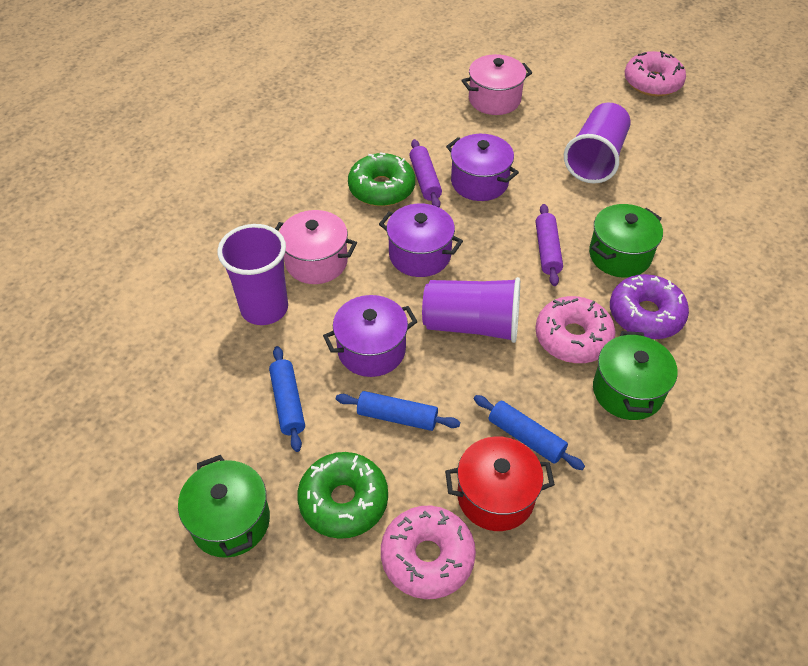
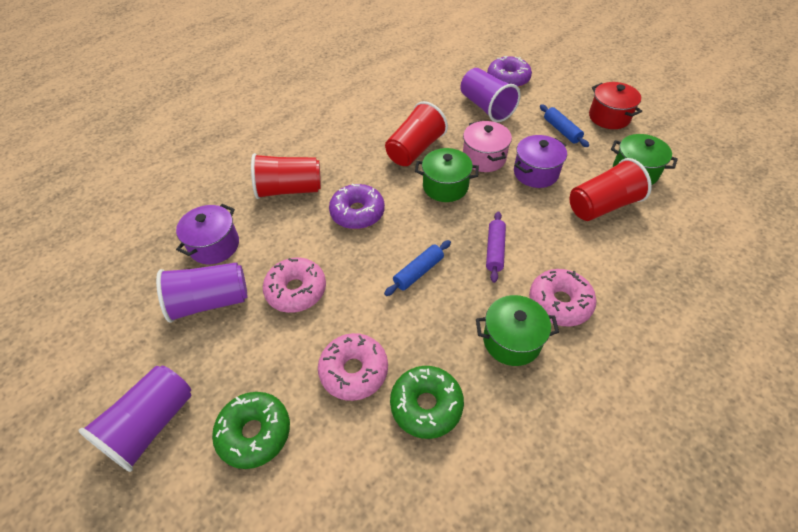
blue rolling pin: 3 -> 2
pink pot: 2 -> 1
purple donut: 1 -> 2
purple pot: 3 -> 2
purple rolling pin: 2 -> 1
red cup: 0 -> 3

